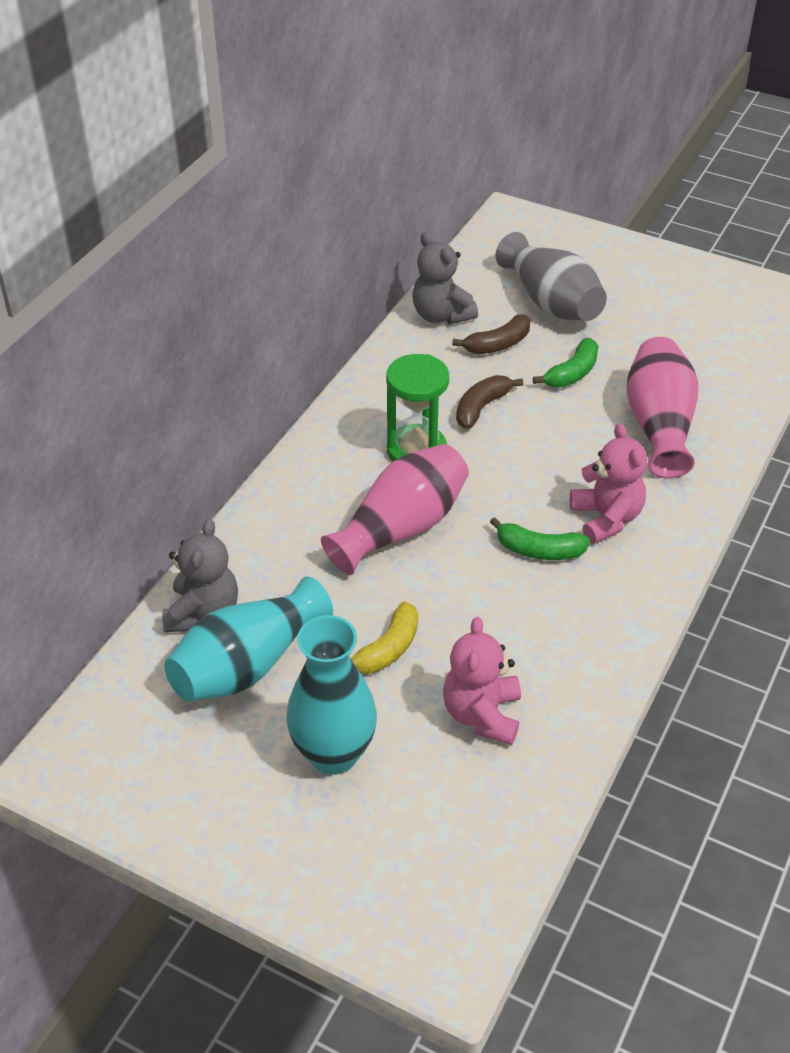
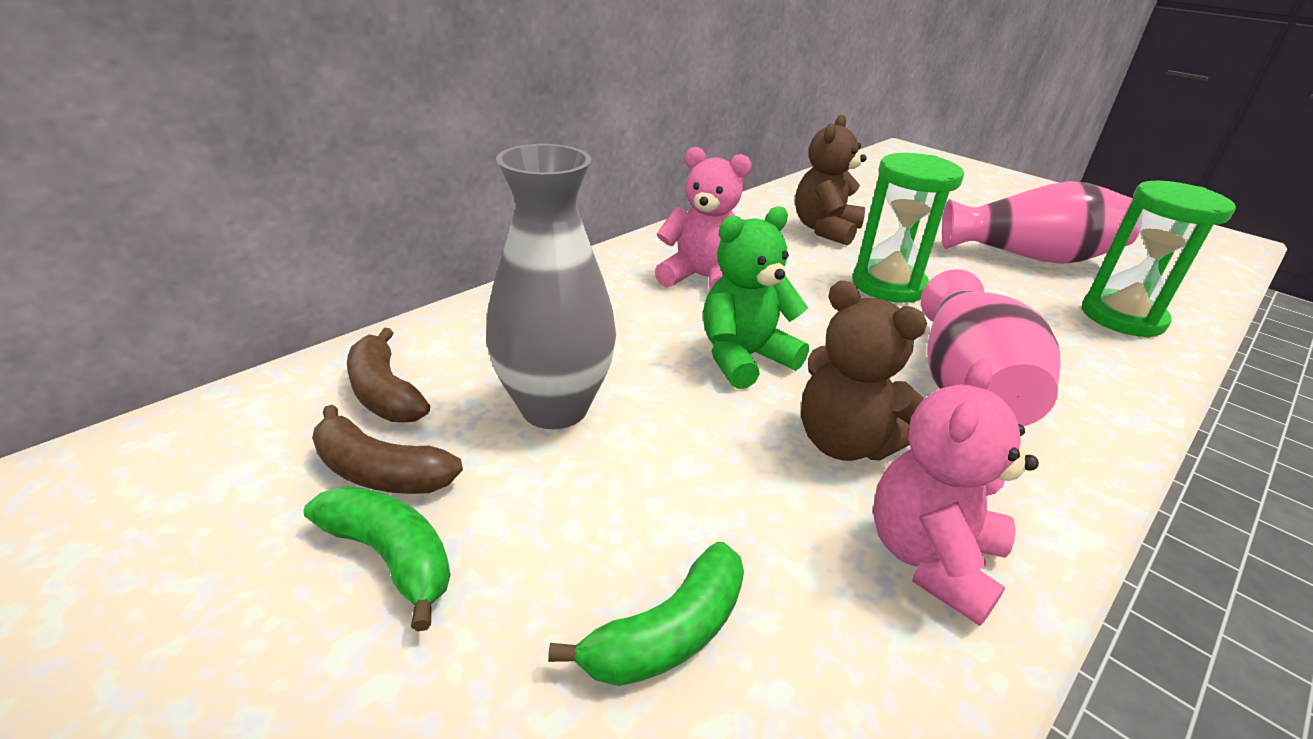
brown teddy bear: 0 -> 2
green hourglass: 1 -> 2
green teddy bear: 0 -> 1
grey teddy bear: 2 -> 0
turquoise vase: 2 -> 0
yellow banana: 1 -> 0

